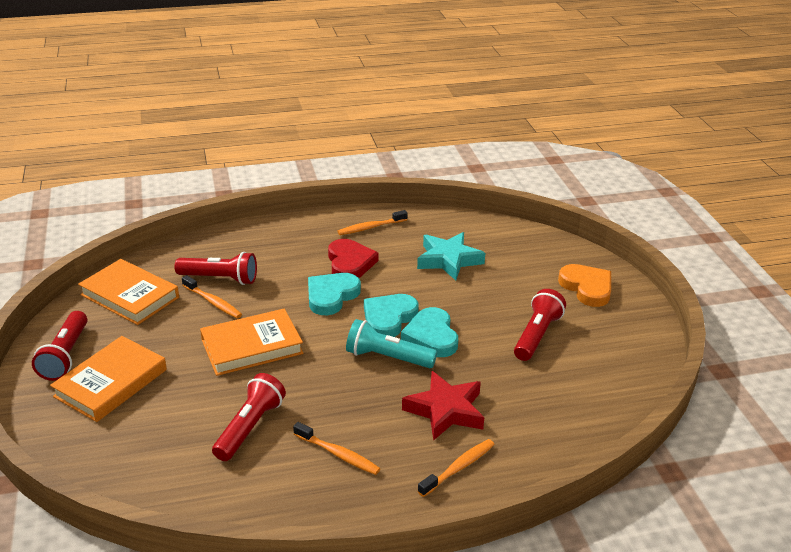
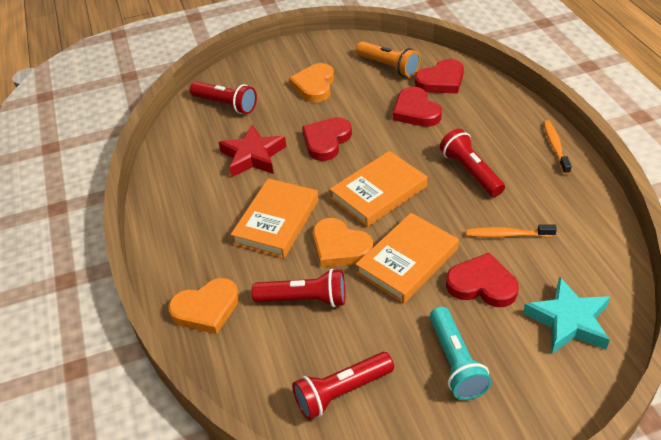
orange flashlight: 0 -> 1
orange heart: 1 -> 3
orange toothbrush: 4 -> 2
red heart: 1 -> 4
turquoise heart: 3 -> 0

